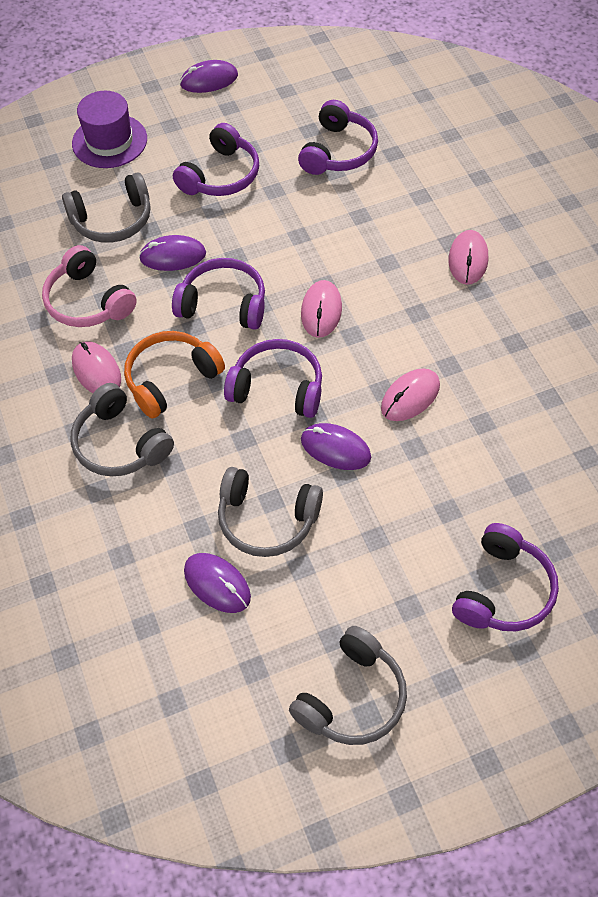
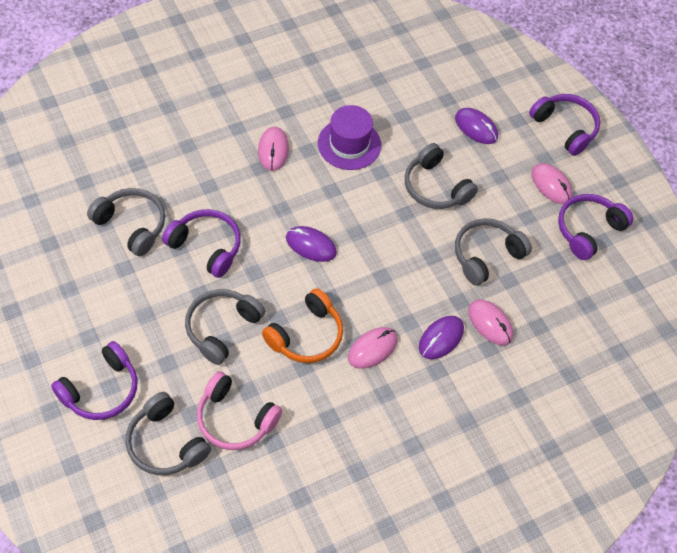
grey headphones: 4 -> 5
purple headphones: 5 -> 4
purple mouse: 4 -> 3

